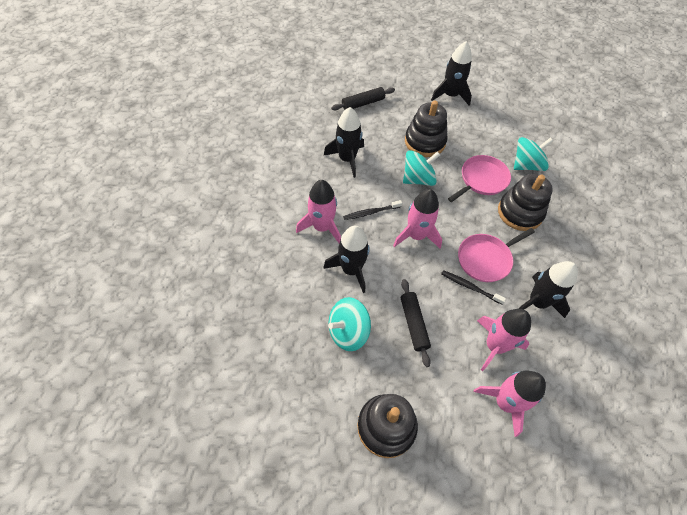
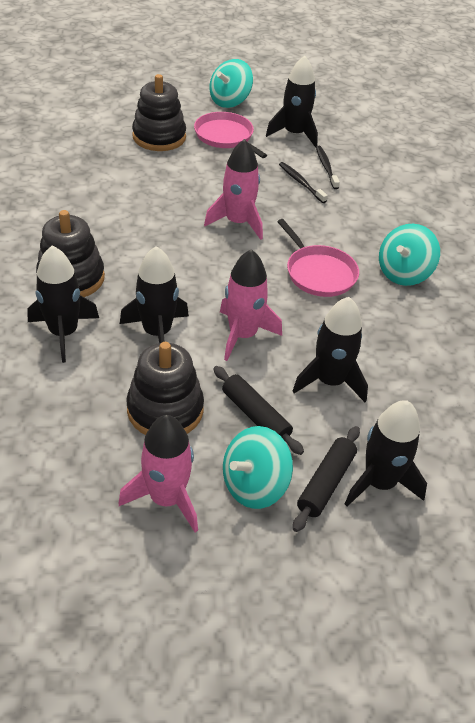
black rocket: 4 -> 5
pink rocket: 4 -> 3

